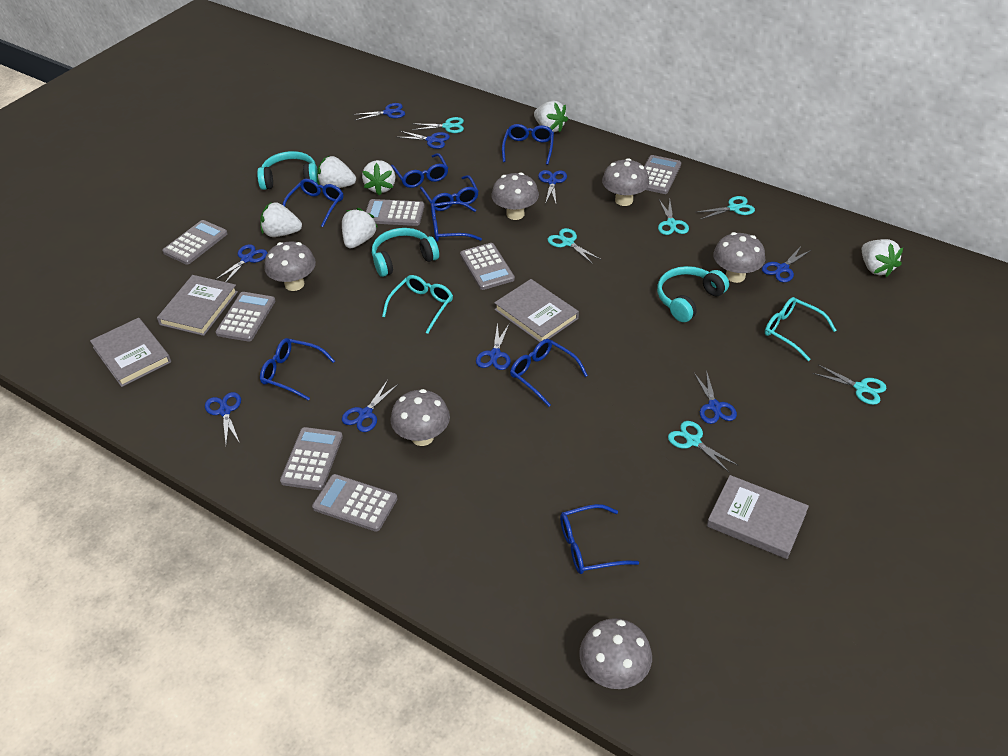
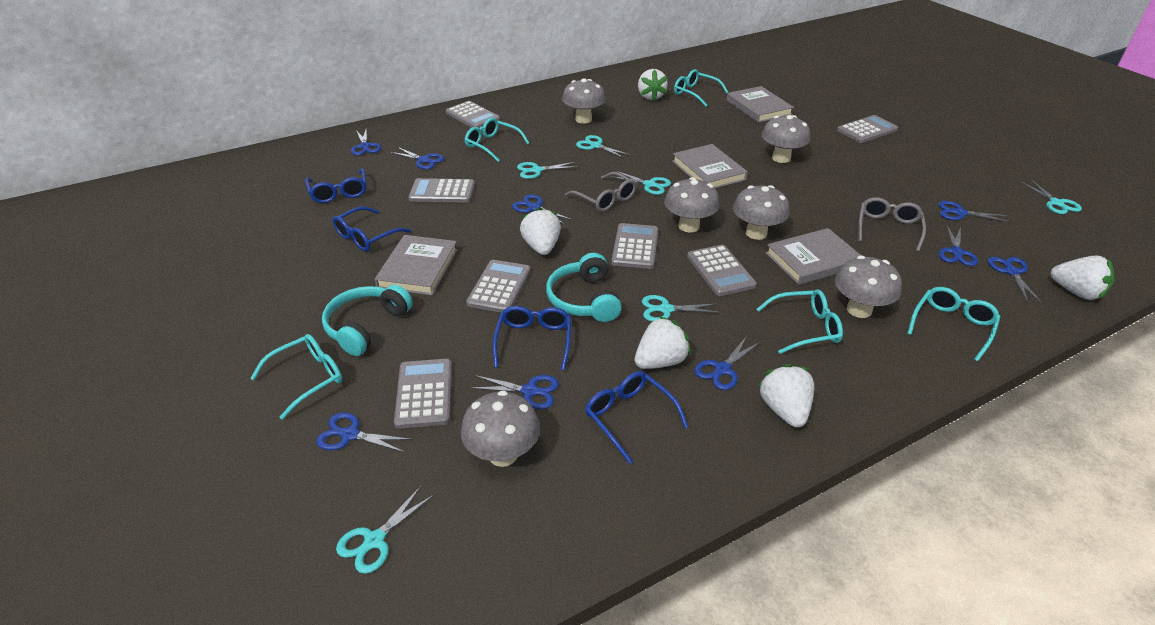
blue glasses: 8 -> 4
grey glasses: 0 -> 2
turquoise glasses: 2 -> 5
turquoise headphones: 3 -> 2
white strawberry: 6 -> 5

